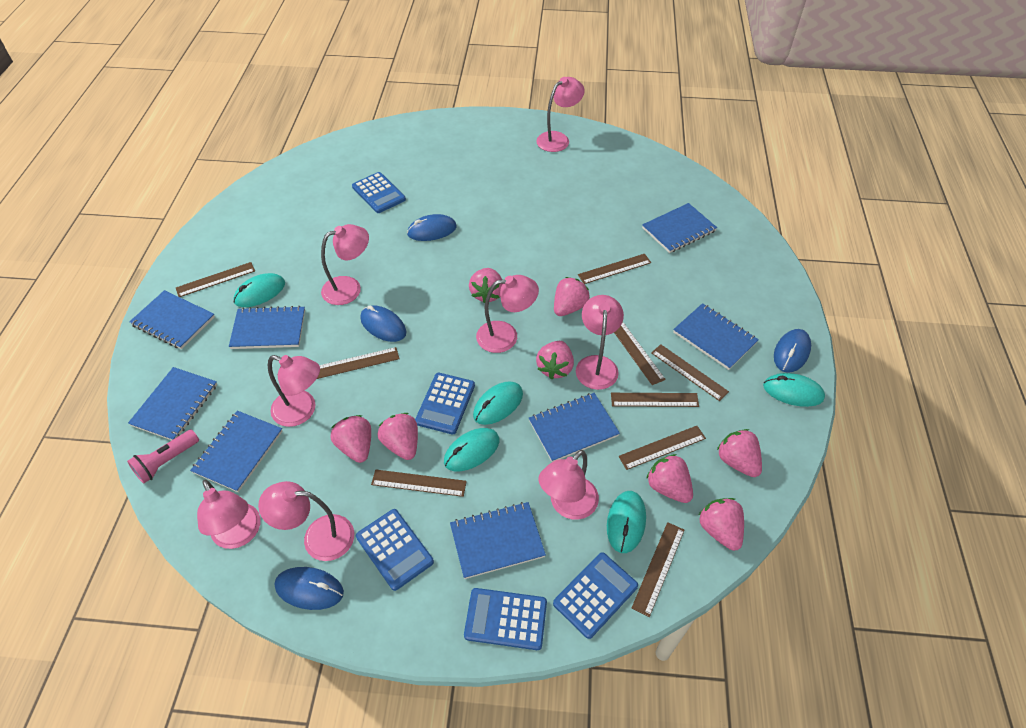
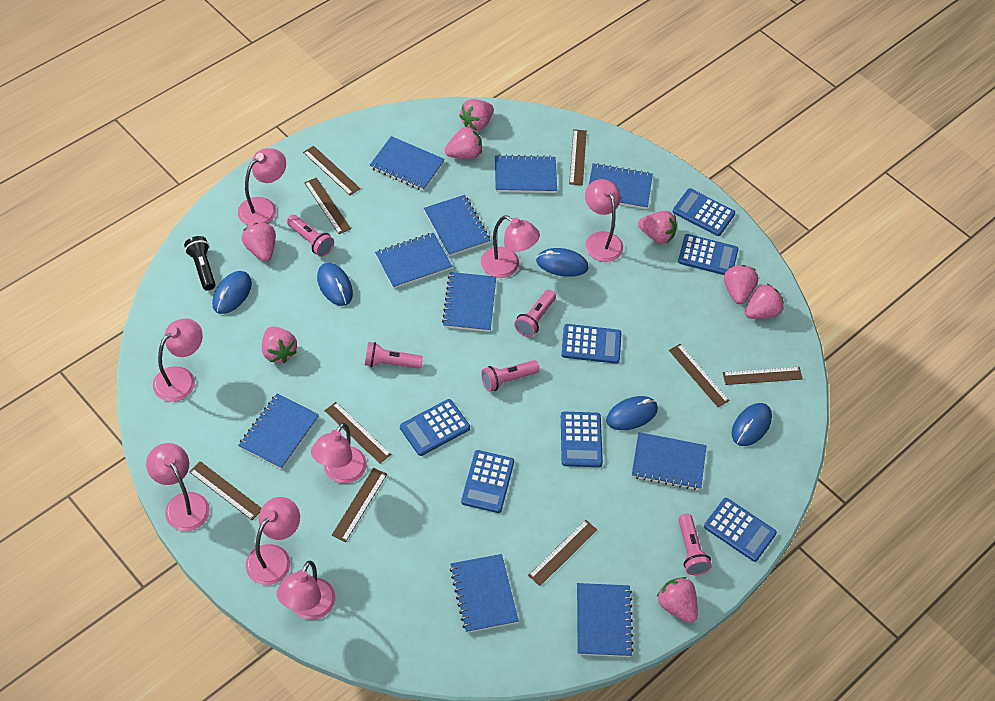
black flashlight: 0 -> 1
blue calculator: 5 -> 7
blue mouse: 4 -> 5
blue notebook: 8 -> 10
pink flashlight: 1 -> 5
turquoise mouse: 5 -> 0

